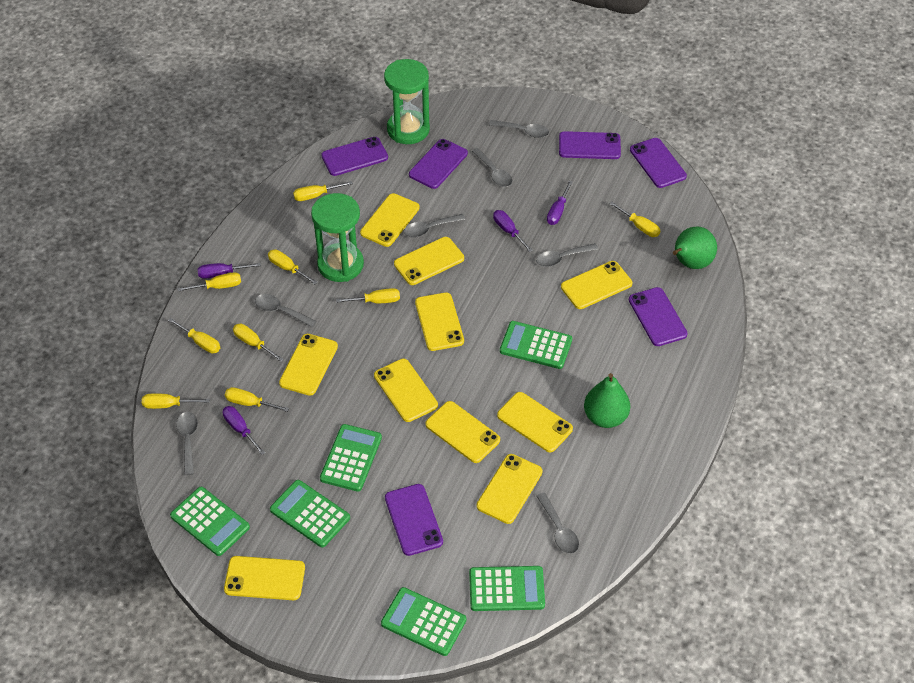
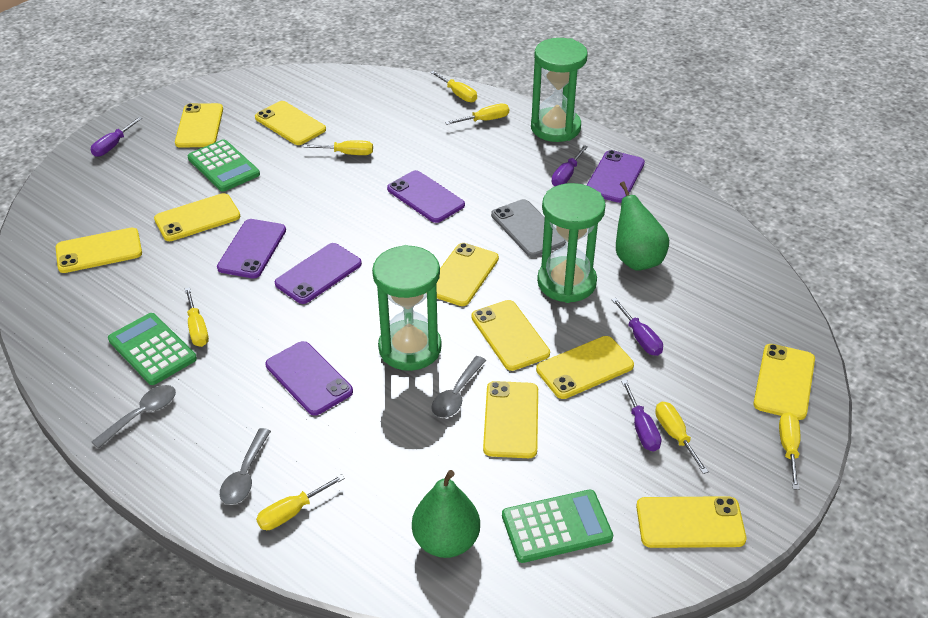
green calculator: 6 -> 3
green hourglass: 2 -> 3
grey phone: 0 -> 1
grey spoon: 7 -> 3
purple phone: 6 -> 5
yellow screwdriver: 9 -> 7

